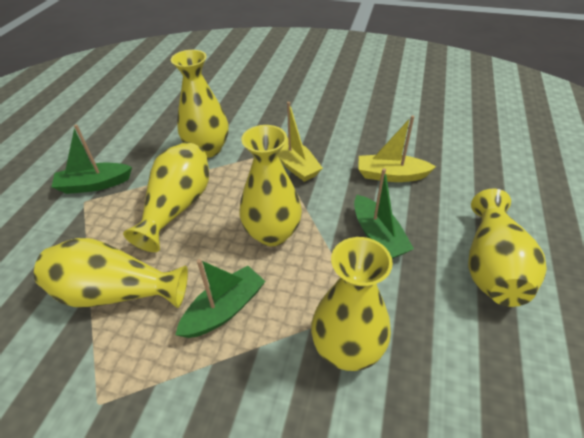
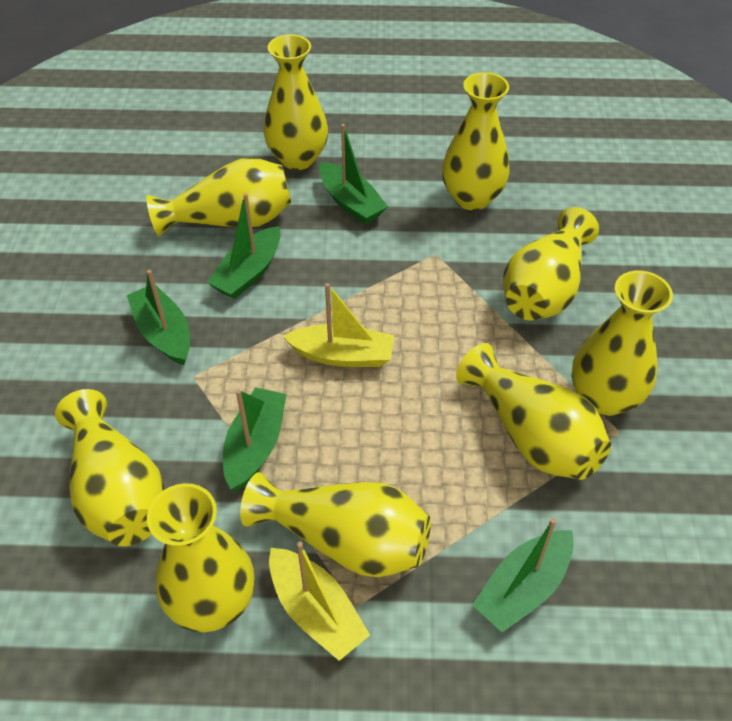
green boat: 3 -> 5
yellow vase: 6 -> 9

